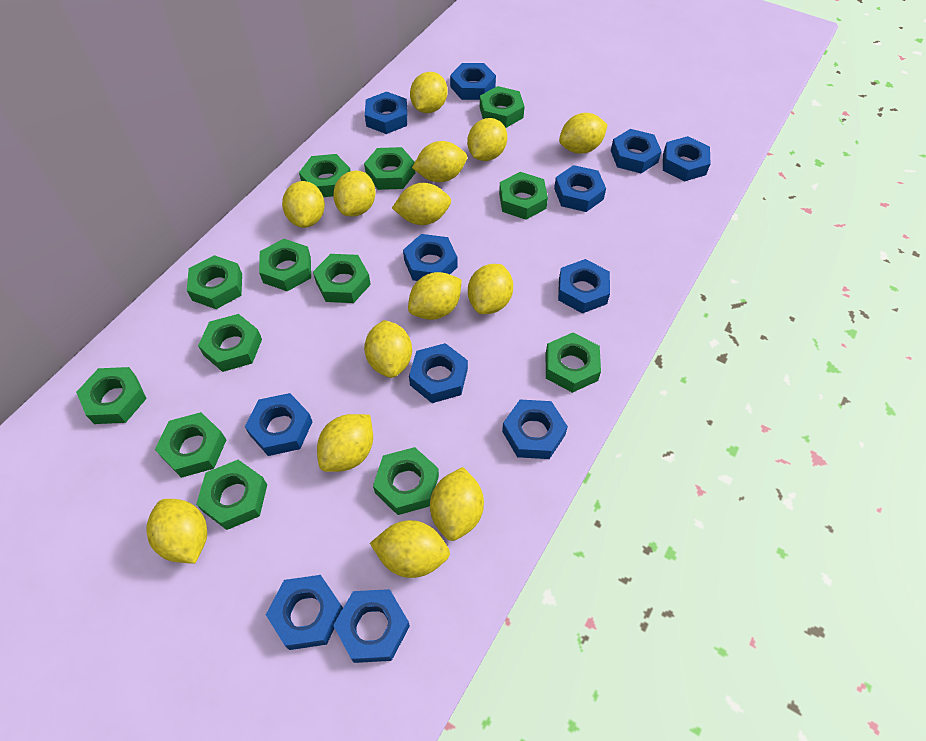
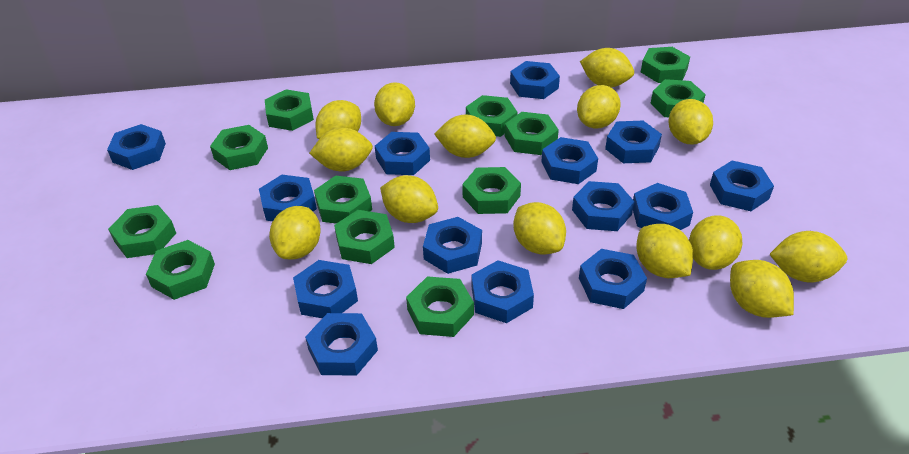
blue nut: 12 -> 14
green nut: 13 -> 12

